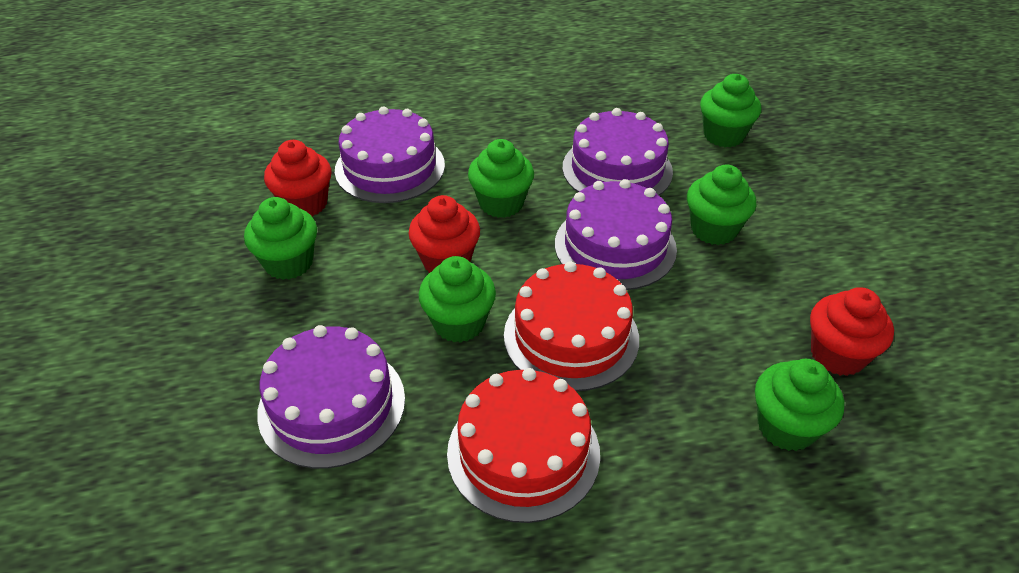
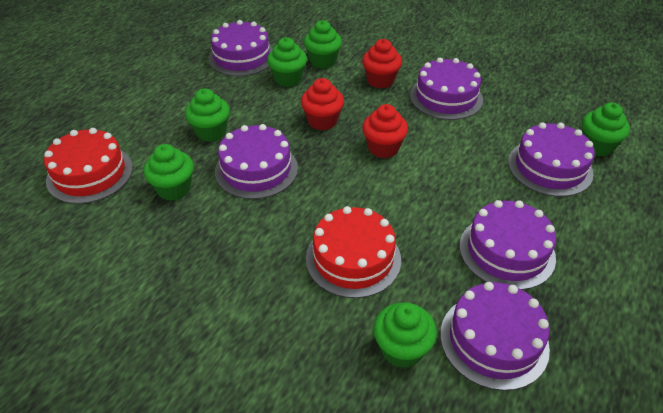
purple cake: 4 -> 6

